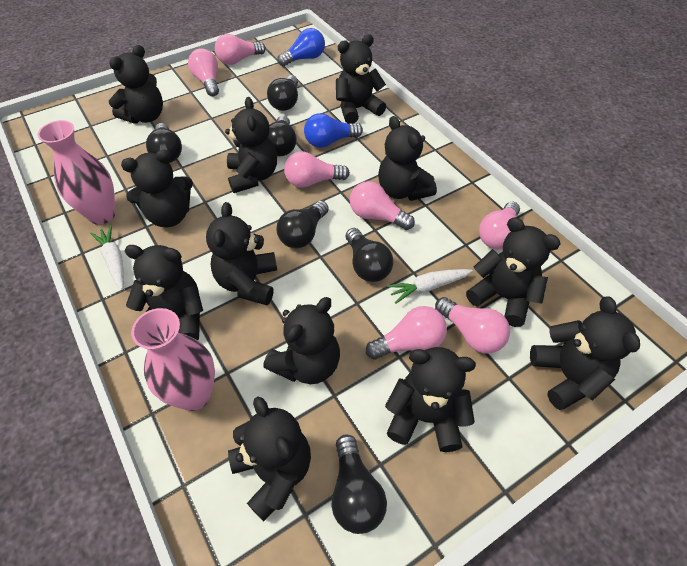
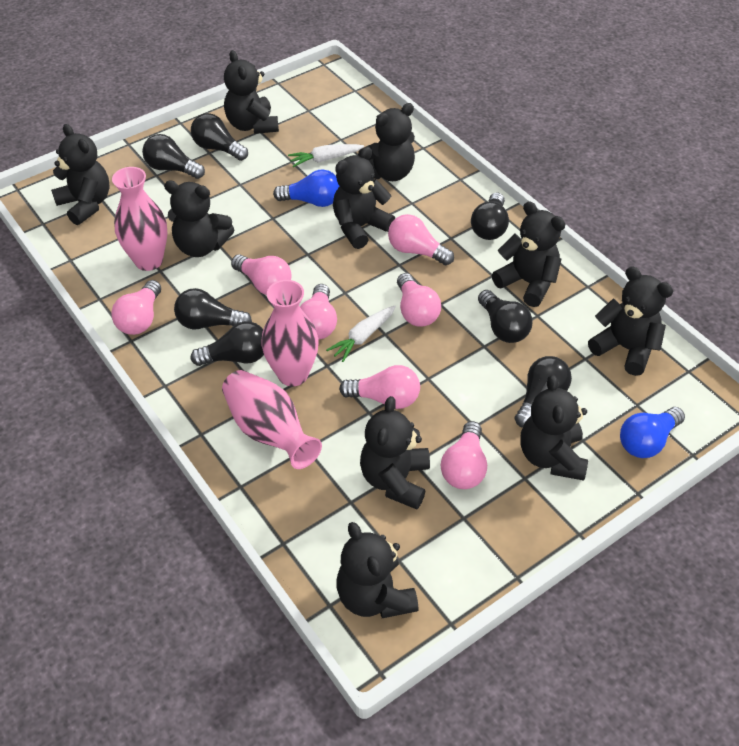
black light bulb: 6 -> 7
black teddy bear: 12 -> 10
pink vase: 2 -> 3

